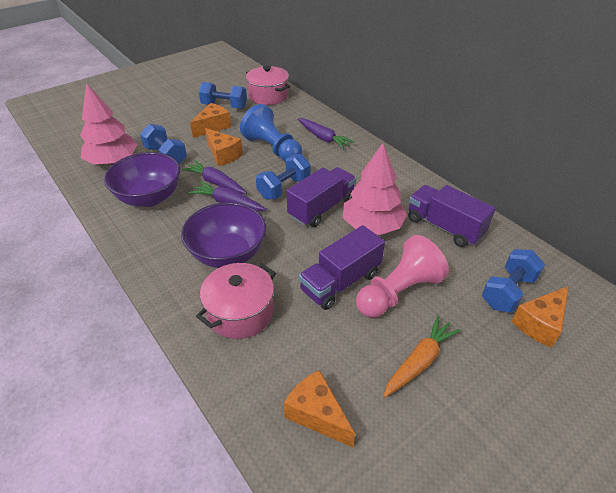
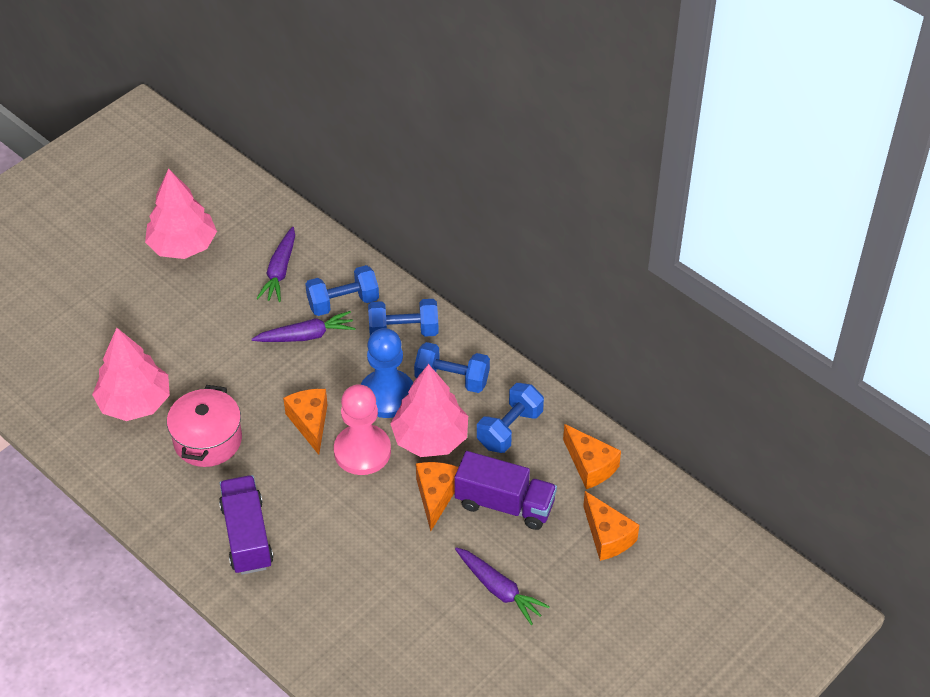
orange carrot: 1 -> 0
pink pot: 2 -> 1
pink tree: 2 -> 3
purple bowl: 2 -> 0
purple truck: 3 -> 2

